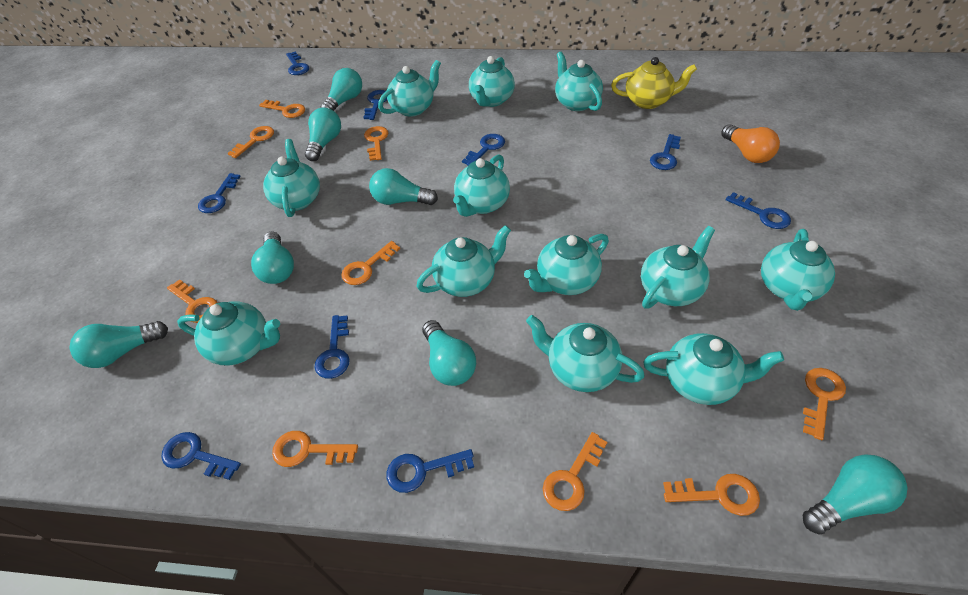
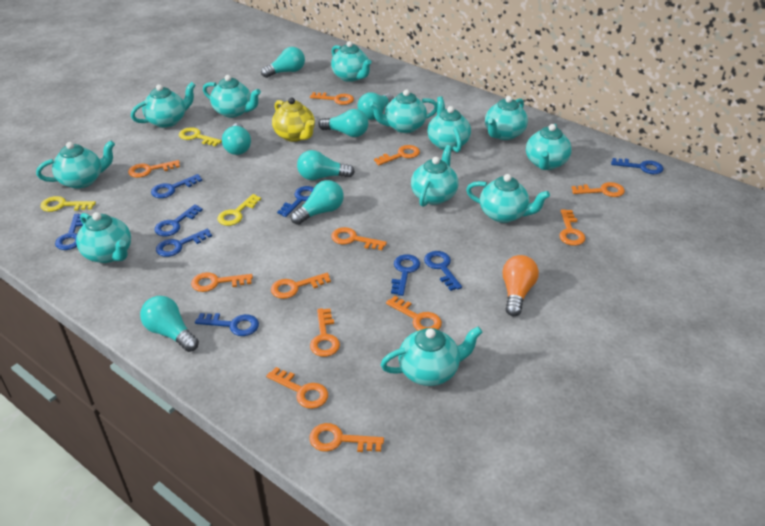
orange key: 9 -> 12
yellow key: 0 -> 3

